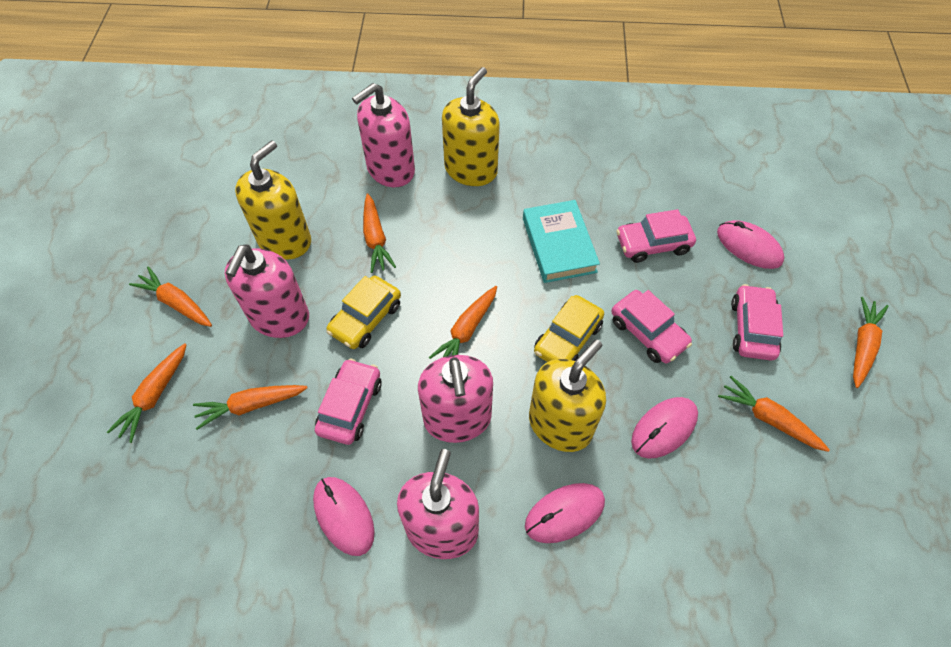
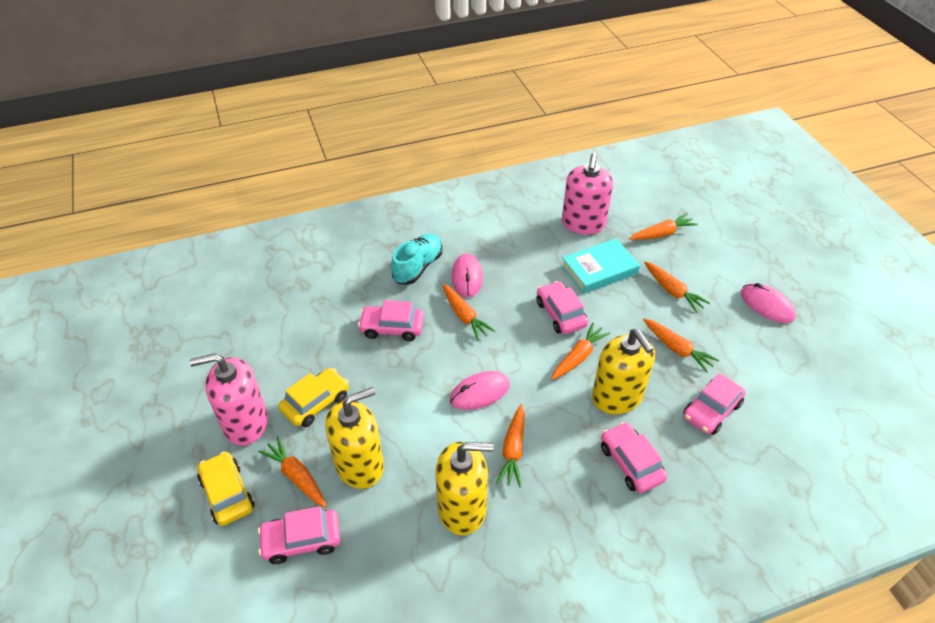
pink car: 4 -> 5
pink mouse: 4 -> 3
pink soap dispenser: 4 -> 2
turquoise shoe: 0 -> 1

